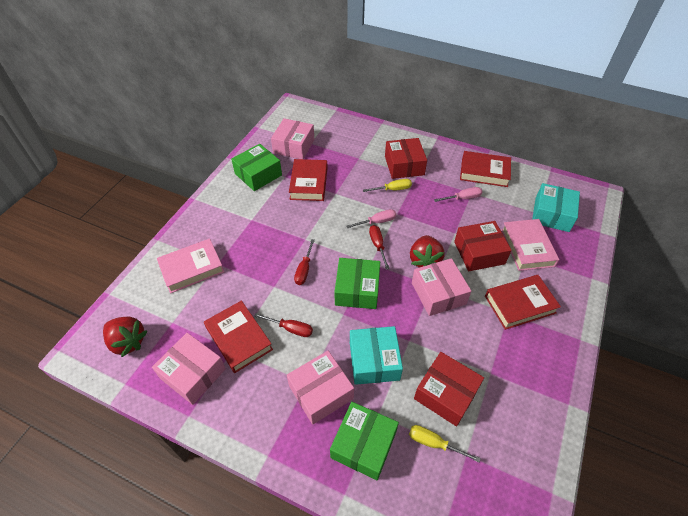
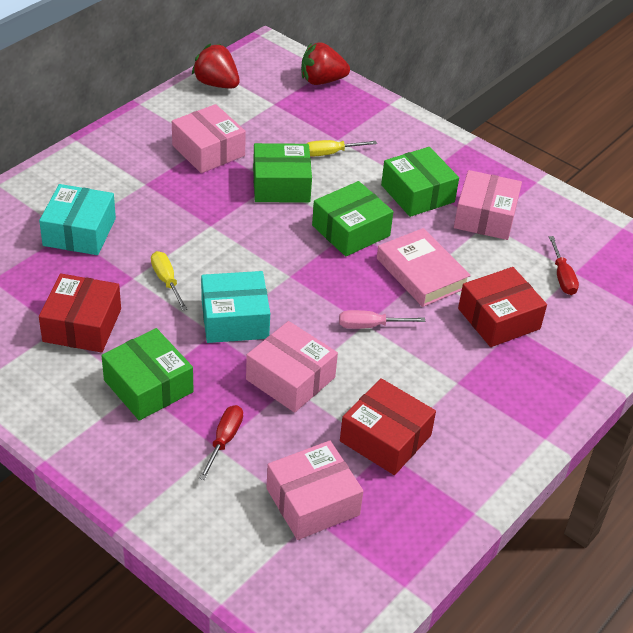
green box: 3 -> 4
pink book: 2 -> 1
pink screwdriver: 2 -> 1
red book: 4 -> 0
red screwdriver: 3 -> 2

